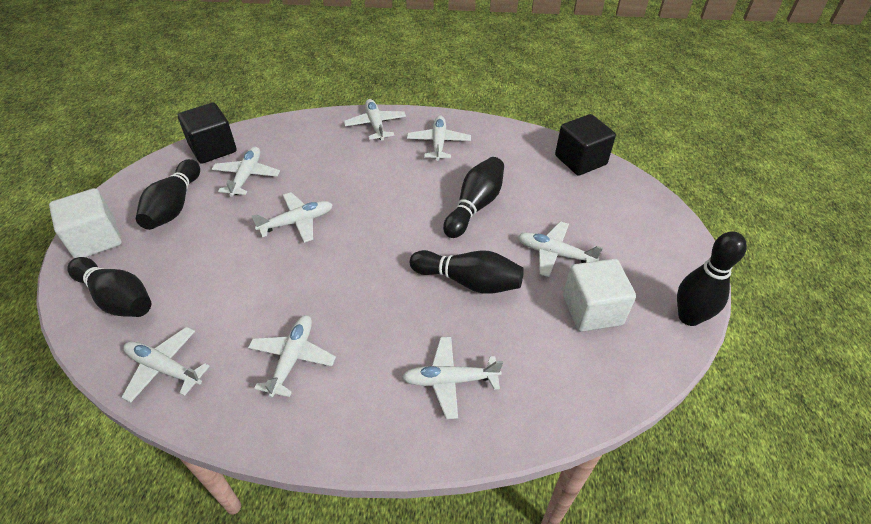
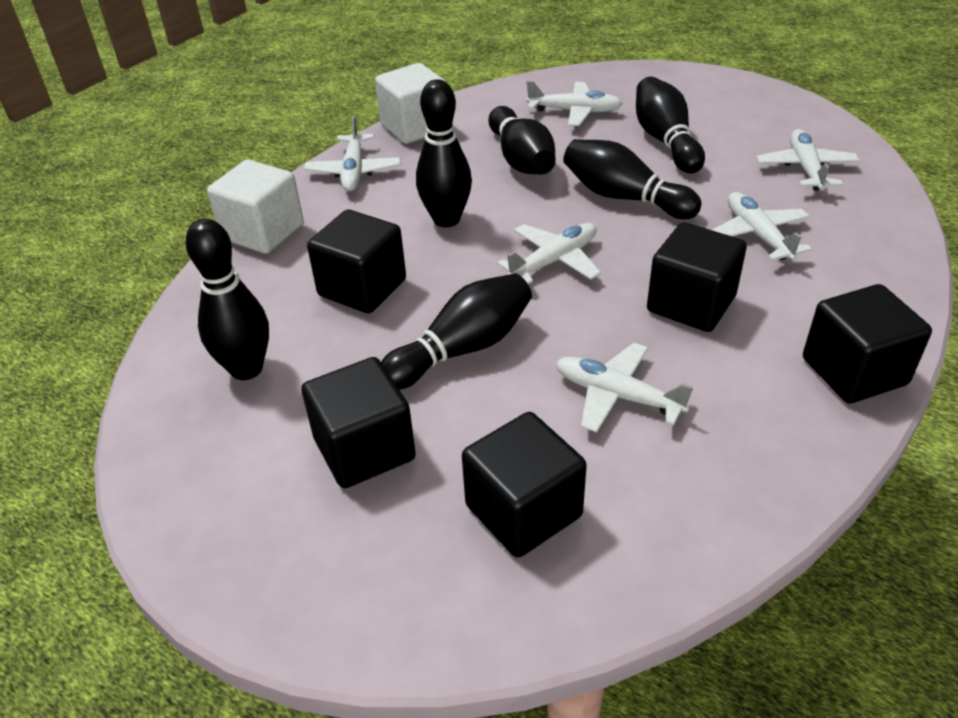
black bowling pin: 5 -> 6
black cube: 2 -> 5
white plane: 8 -> 6

